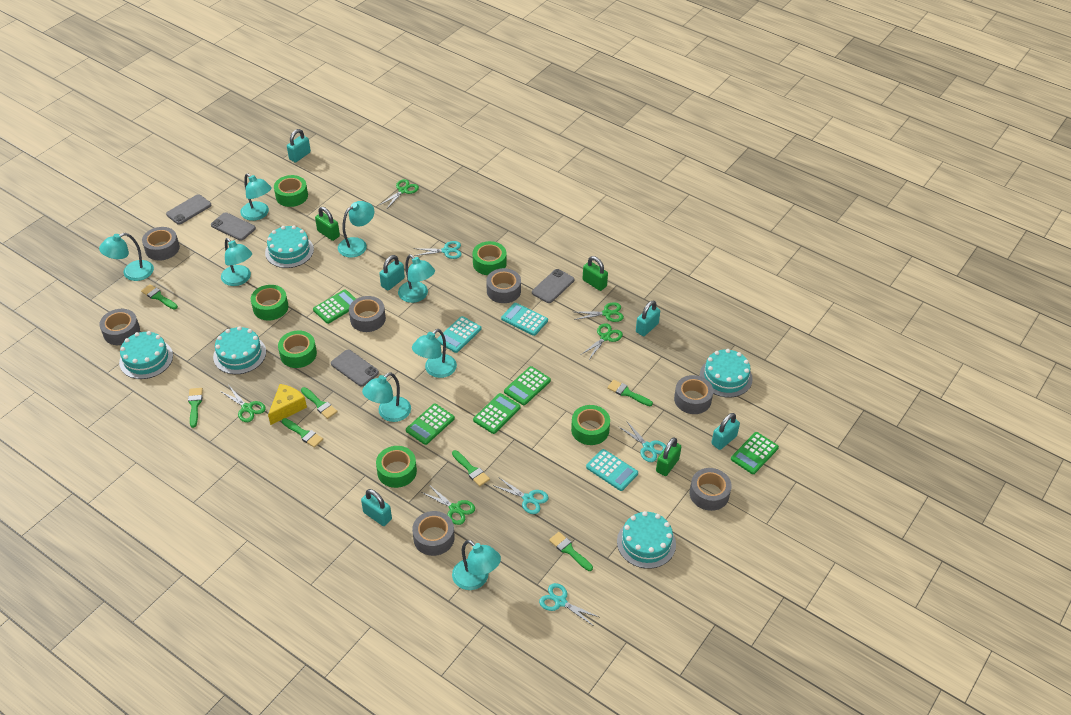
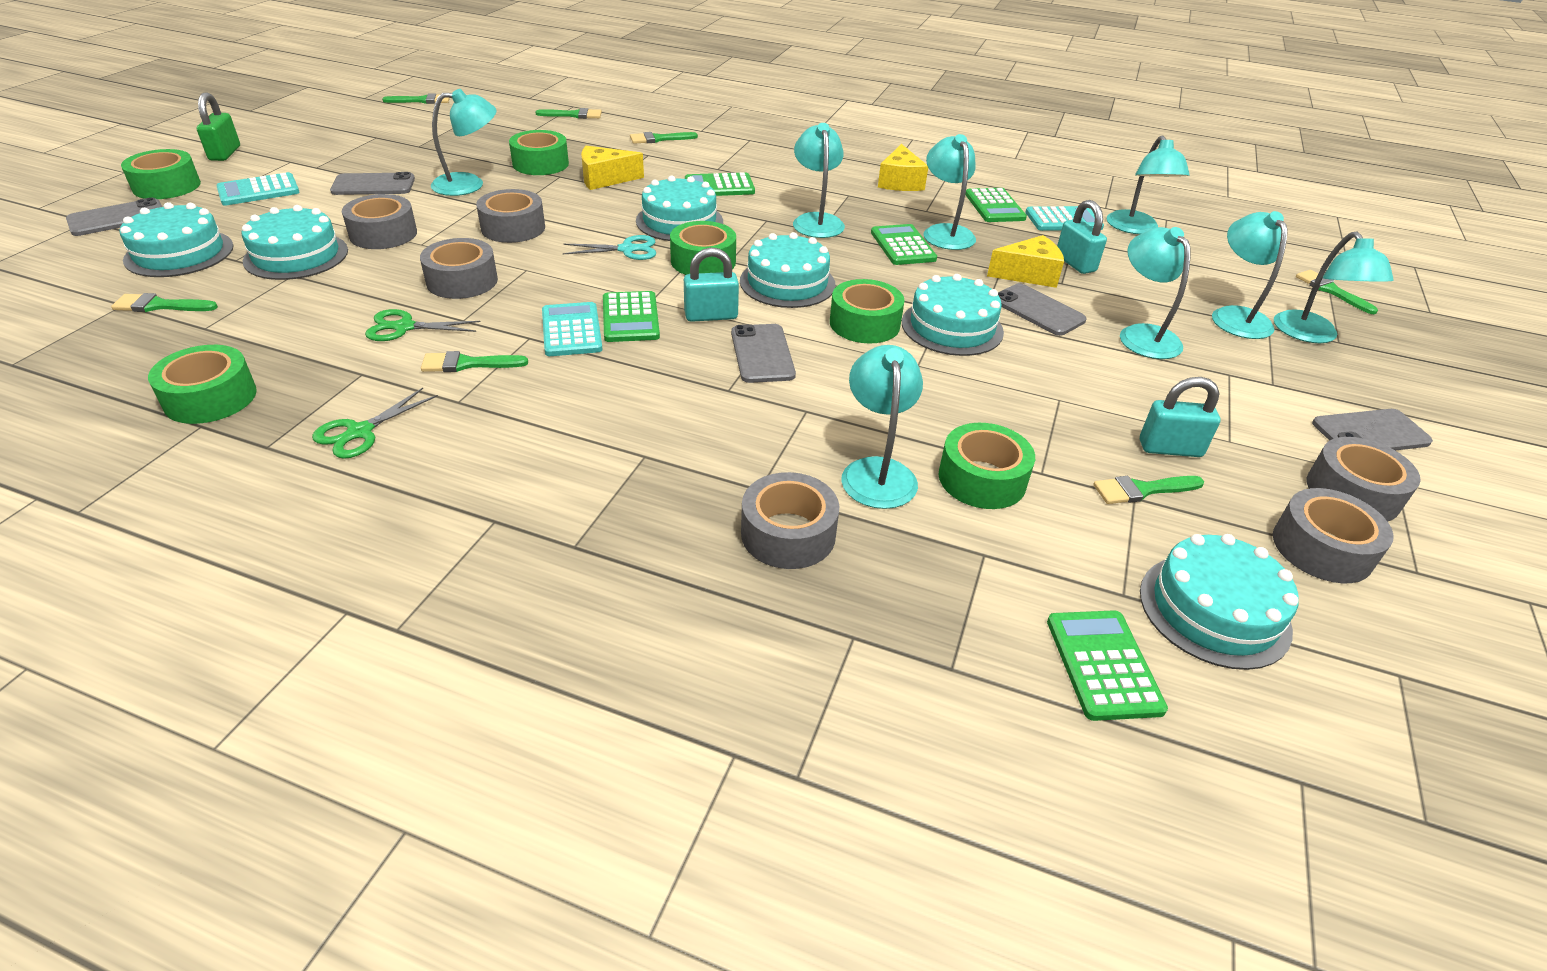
green padlock: 3 -> 1
green scissors: 5 -> 2
grey phone: 4 -> 5
grey tape: 7 -> 6
turquoise cake: 5 -> 6
turquoise padlock: 5 -> 3
turquoise scissors: 4 -> 1
yellow cheese: 1 -> 3

